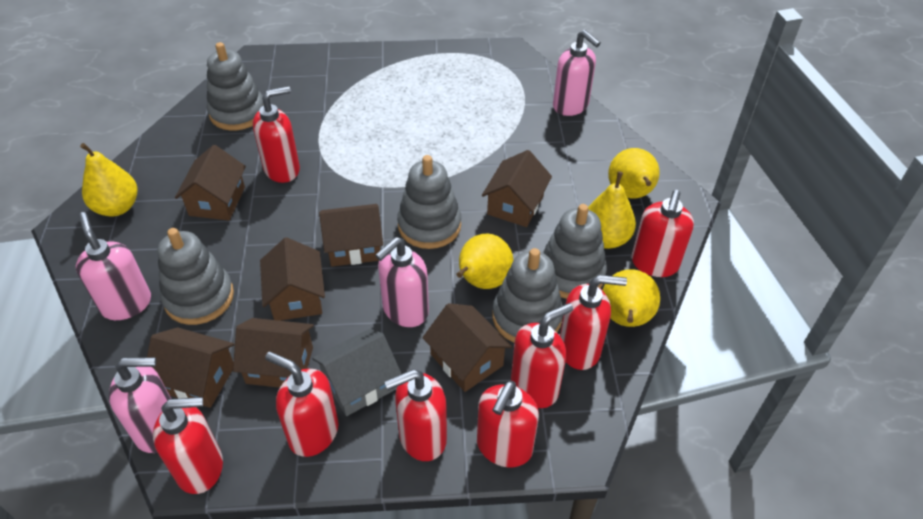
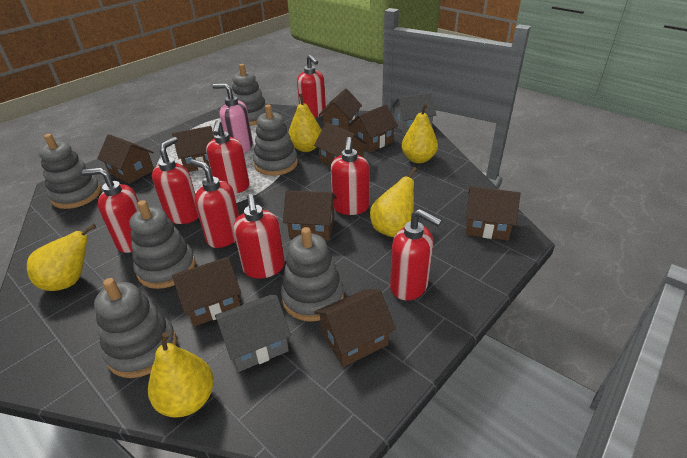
brown house: 7 -> 9
grey house: 1 -> 2
grey stacking toy: 5 -> 6
pink soap dispenser: 4 -> 1

